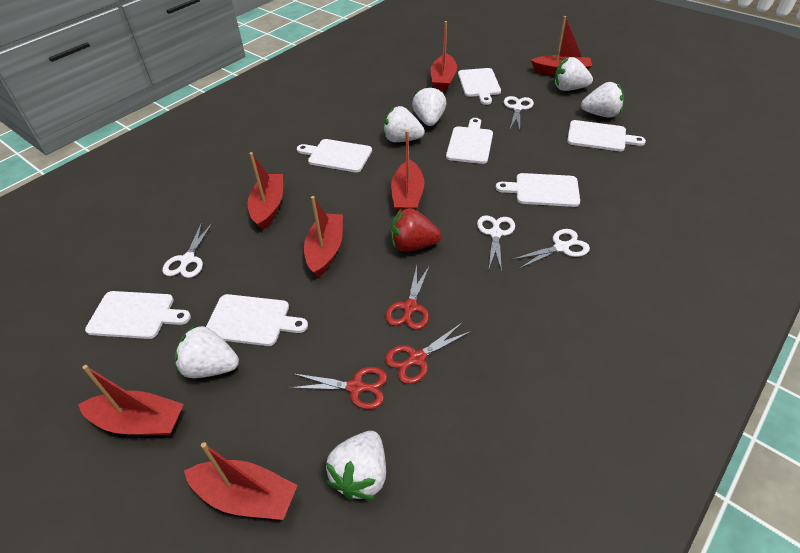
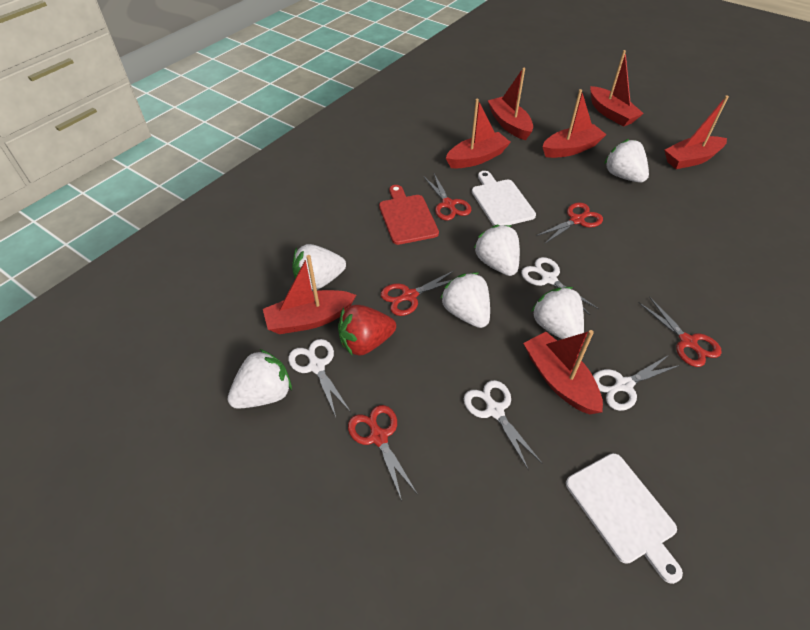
red cutting board: 0 -> 1
red scissors: 3 -> 5
white cutting board: 7 -> 2

